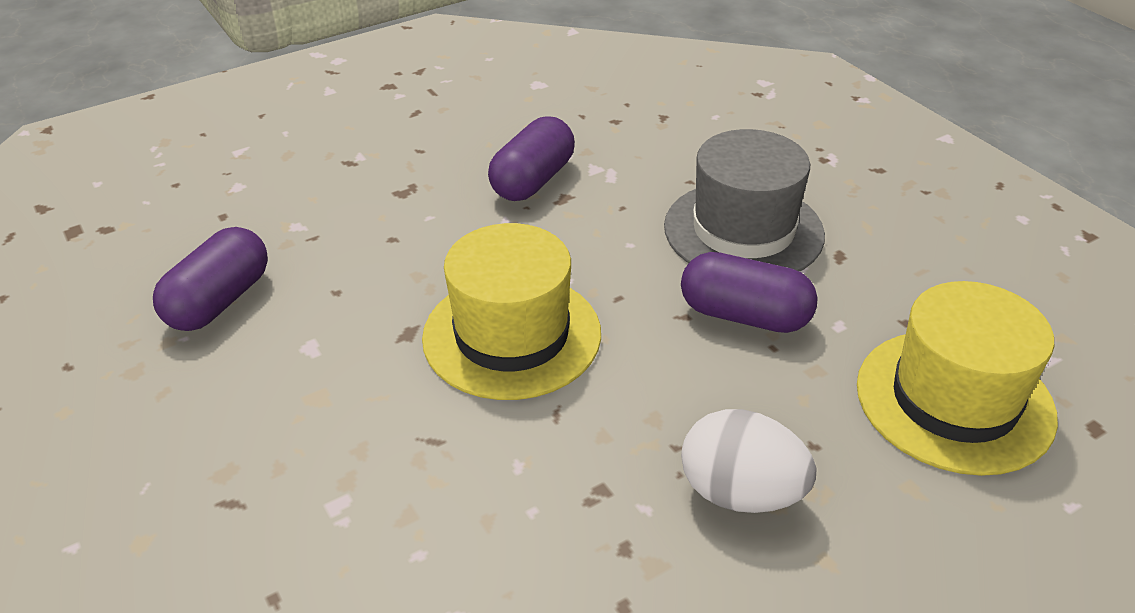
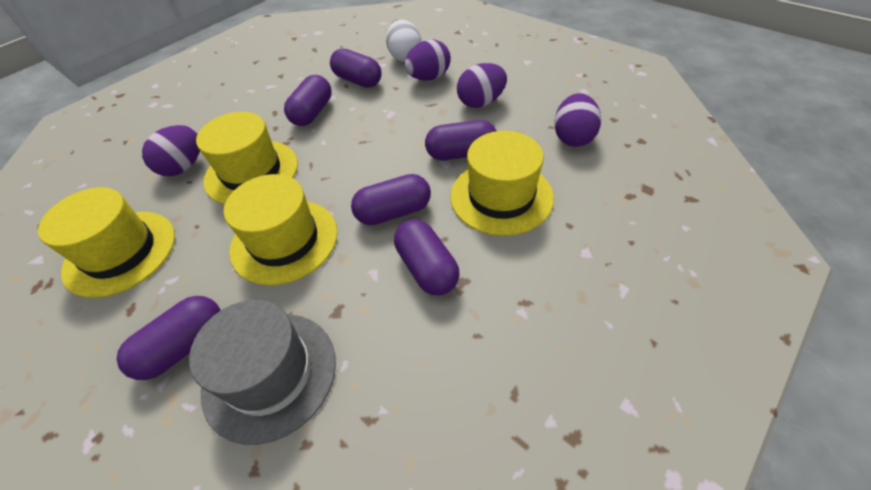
purple capsule: 3 -> 6
purple egg: 0 -> 4
yellow hat: 2 -> 4

